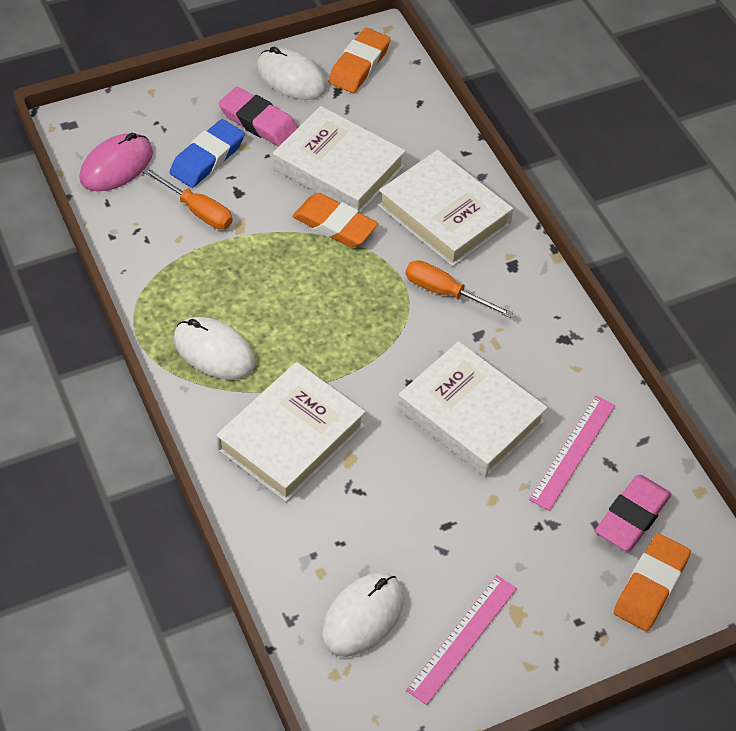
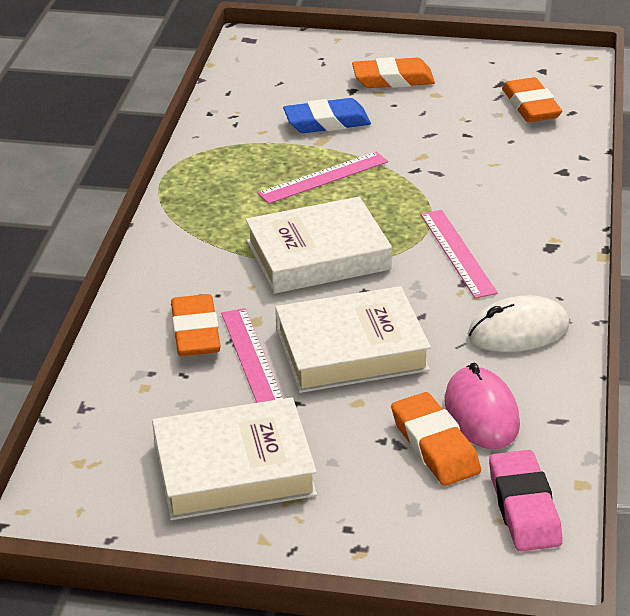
orange eraser: 3 -> 4
orange screwdriver: 2 -> 0
pink eraser: 2 -> 1
pink ruler: 2 -> 3
white book: 4 -> 3
white mouse: 3 -> 1

